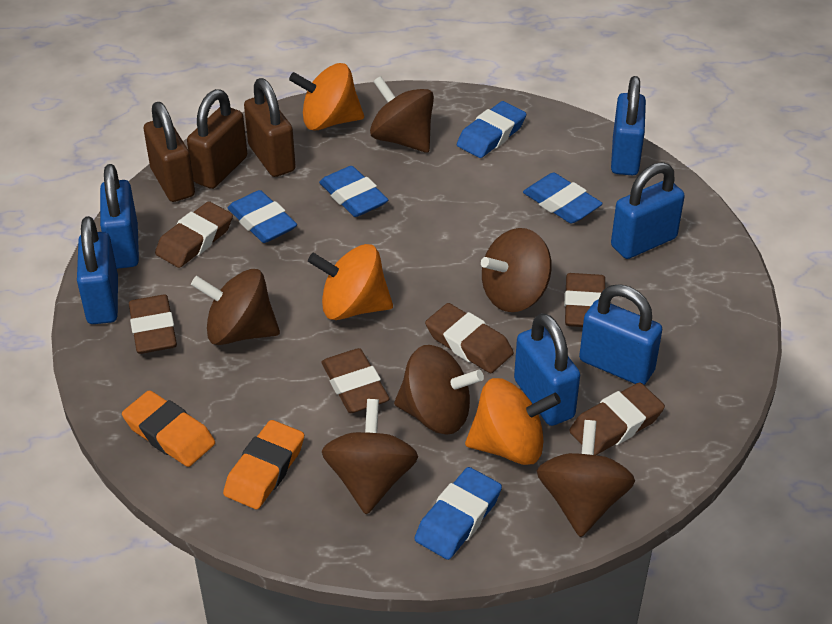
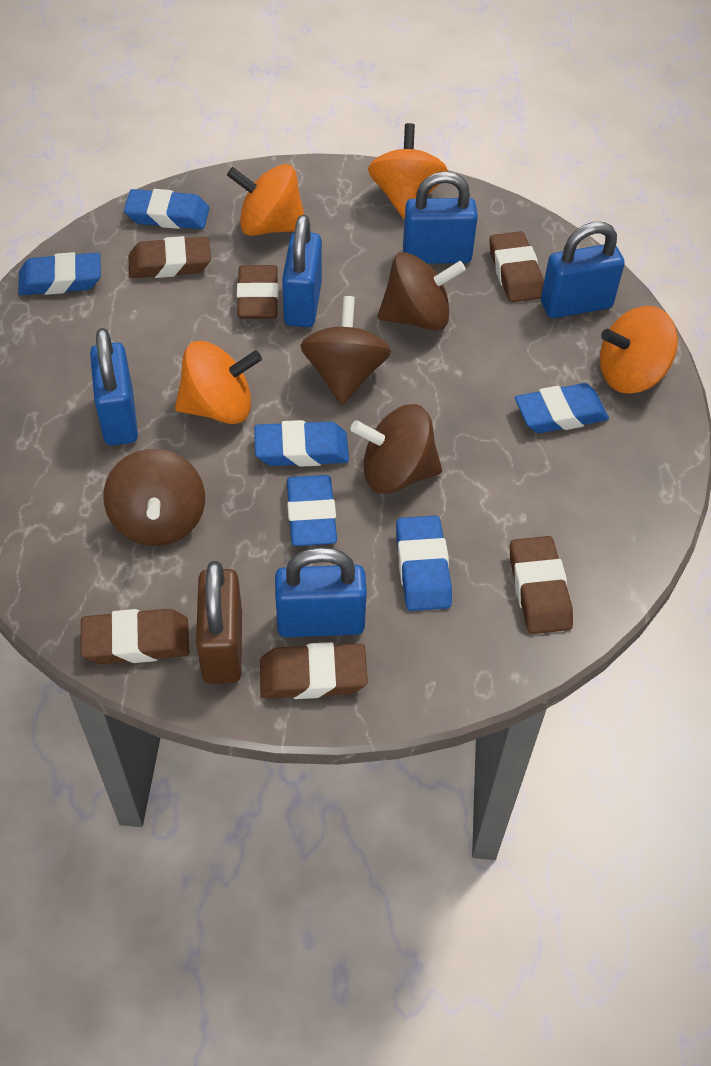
blue eraser: 5 -> 6
blue padlock: 6 -> 5
brown padlock: 3 -> 1
brown spinning top: 6 -> 4
orange eraser: 2 -> 0
orange spinning top: 3 -> 4

